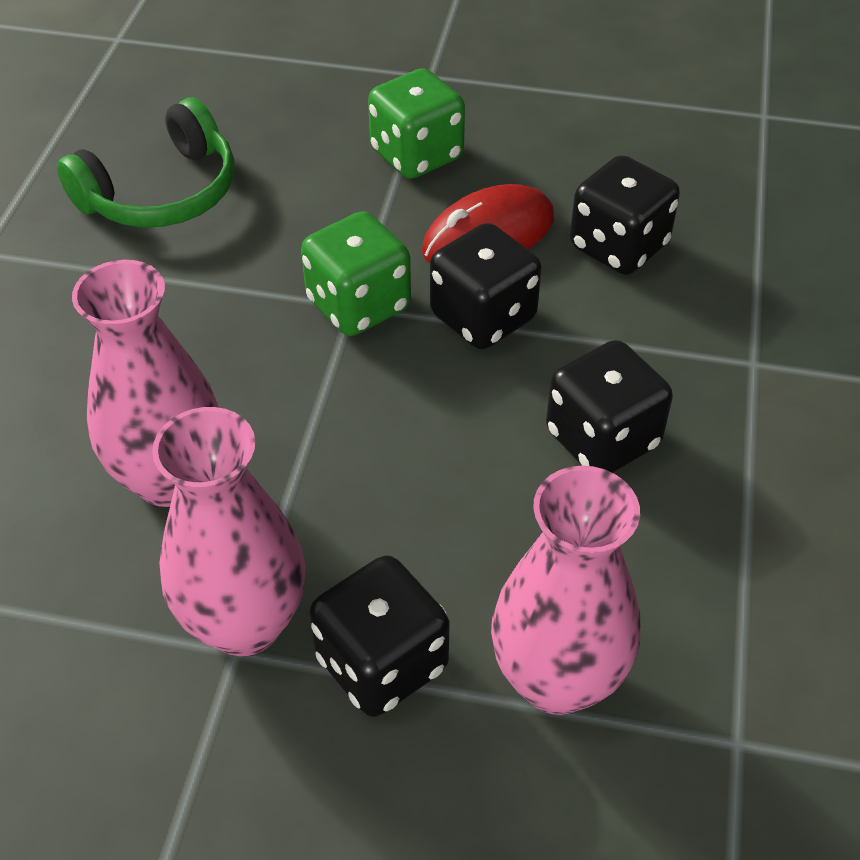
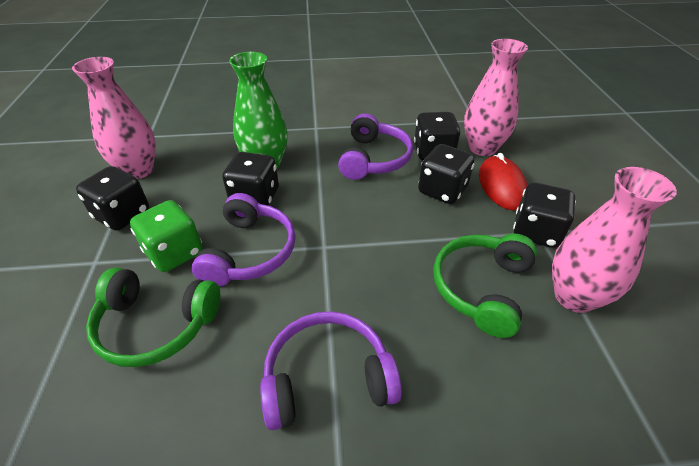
black dice: 4 -> 5
green dice: 2 -> 1
green headphones: 1 -> 2
green vase: 0 -> 1
purple headphones: 0 -> 3

